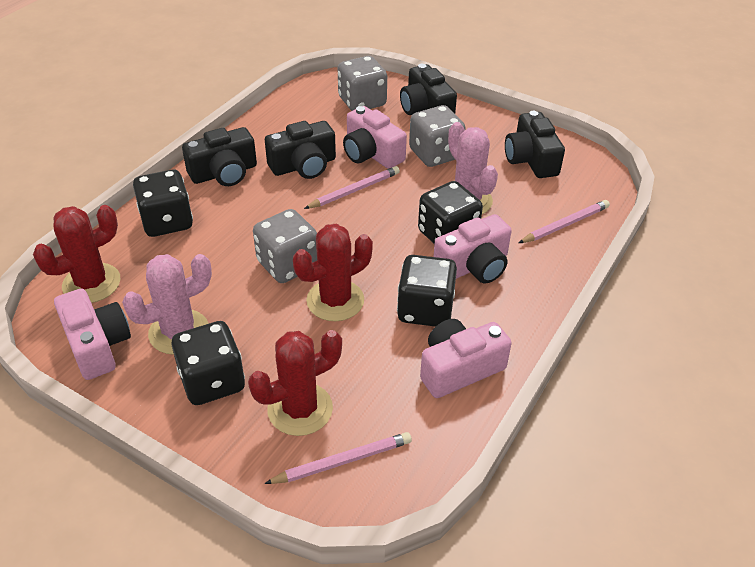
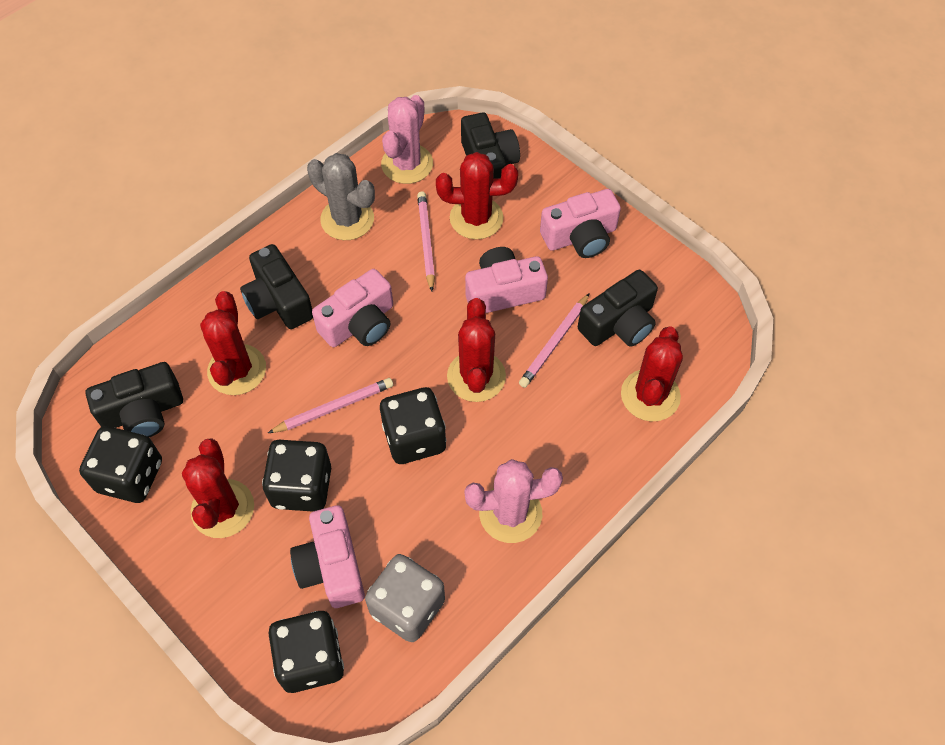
grey cactus: 0 -> 1
grey dice: 3 -> 1
red cactus: 3 -> 5

